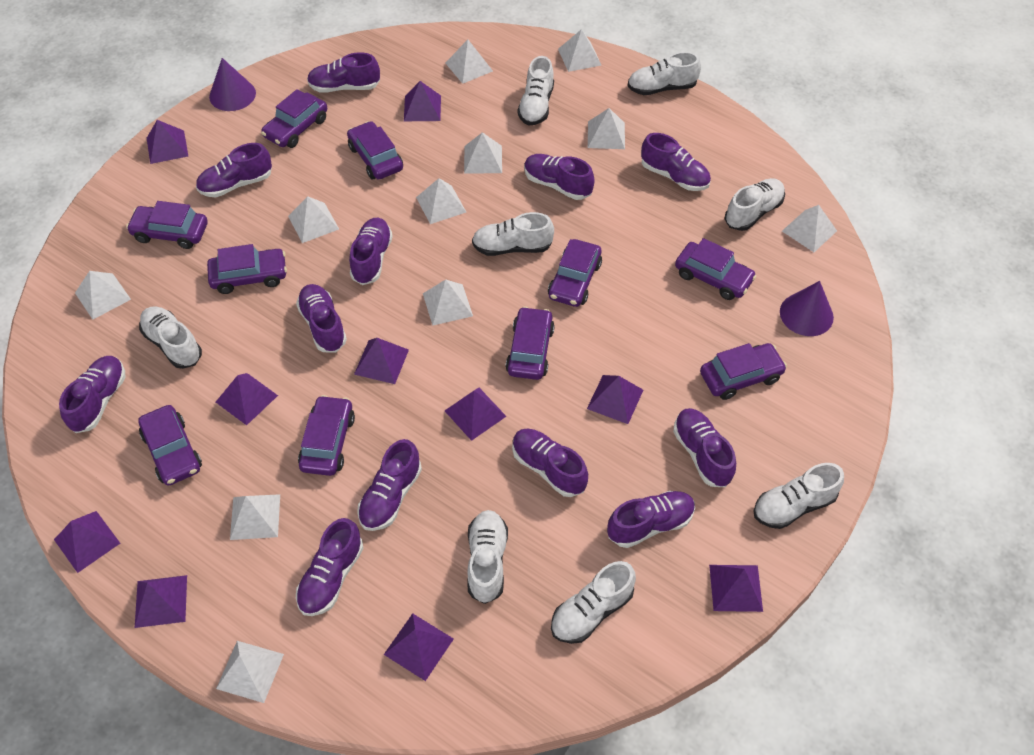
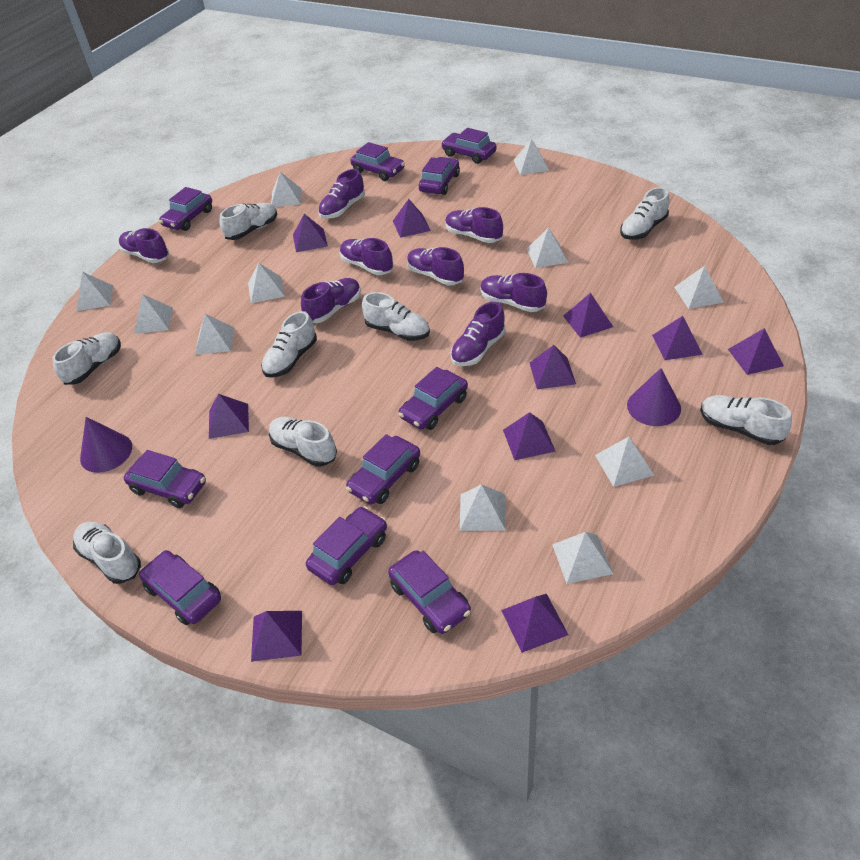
purple shoe: 12 -> 8

